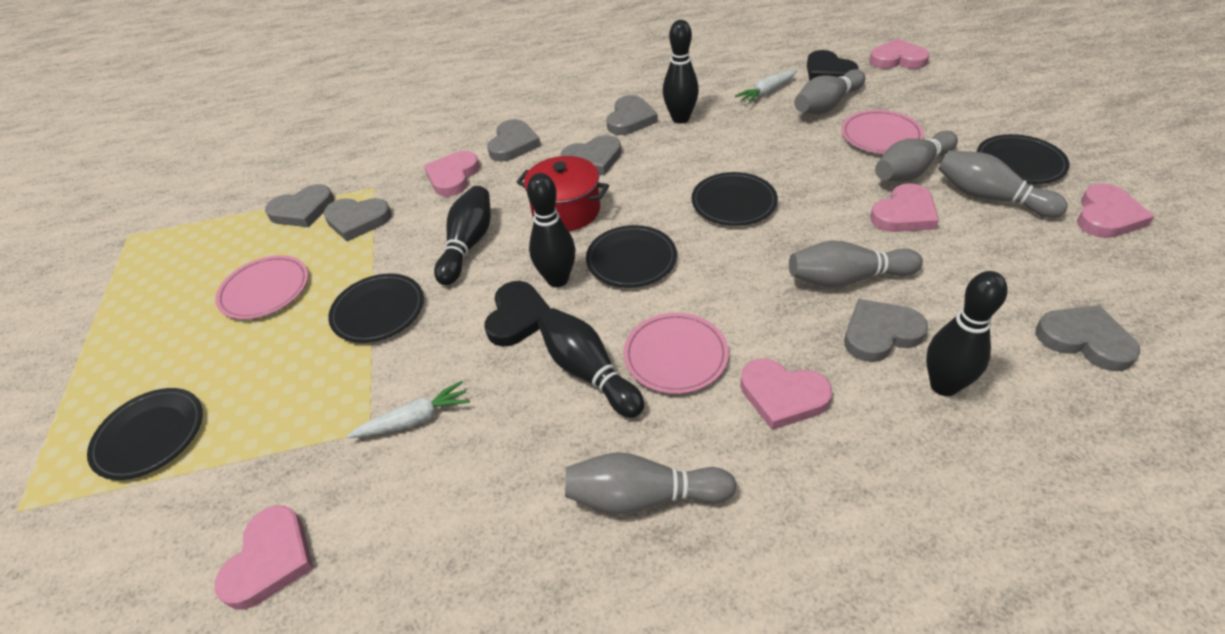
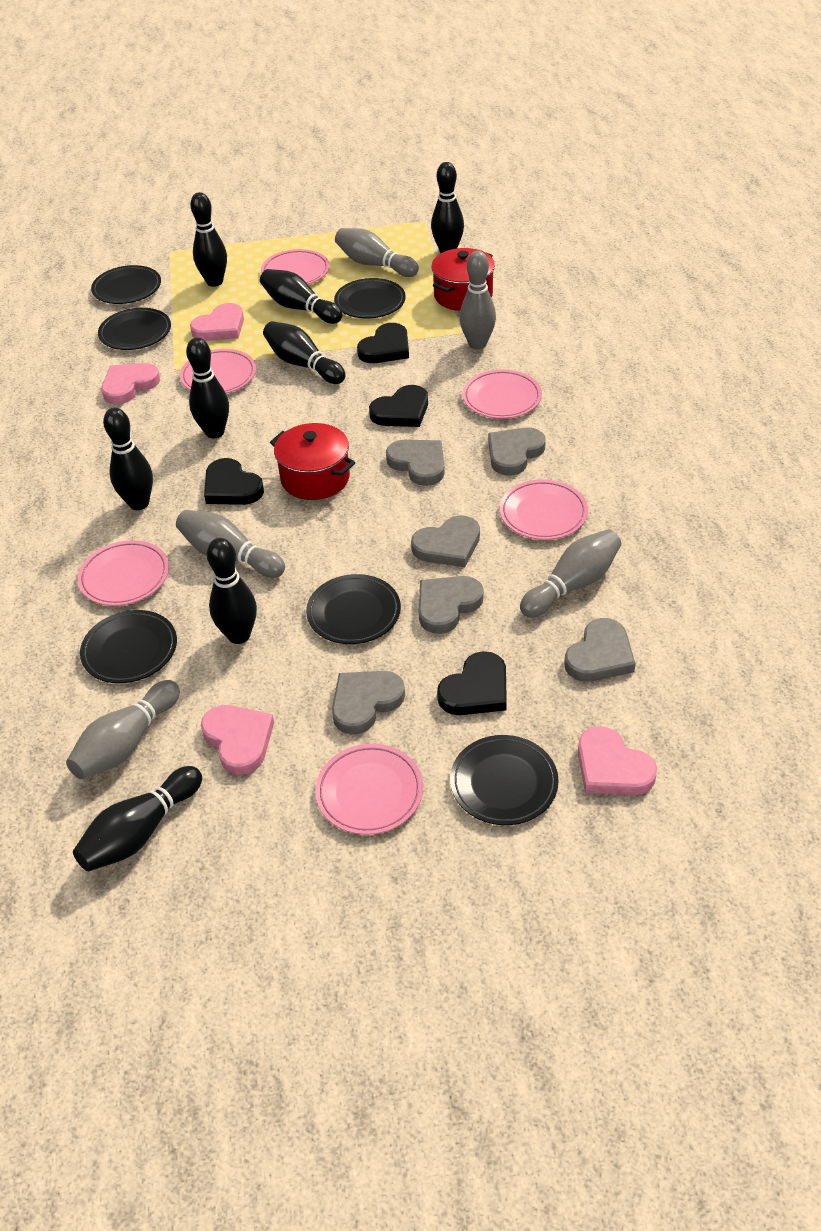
black bowling pin: 5 -> 8
black heart: 2 -> 4
black plate: 5 -> 6
grey heart: 7 -> 6
pink heart: 6 -> 4
pink plate: 3 -> 6
red pot: 1 -> 2
white carrot: 2 -> 0

